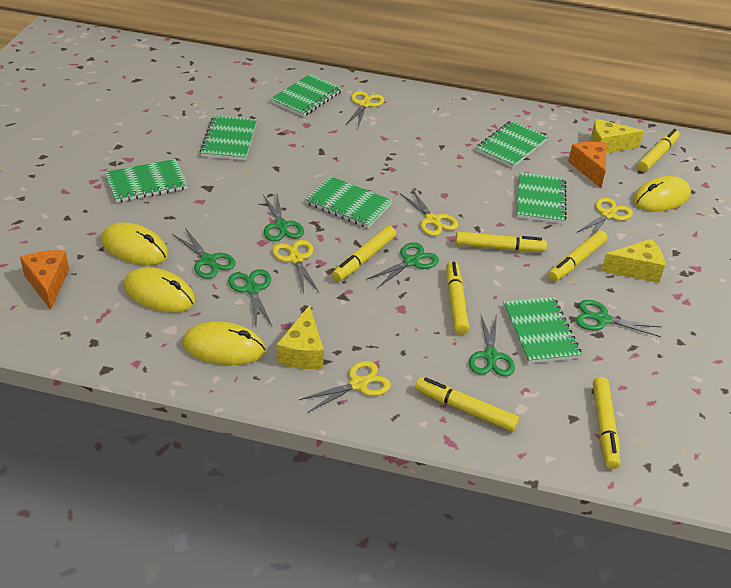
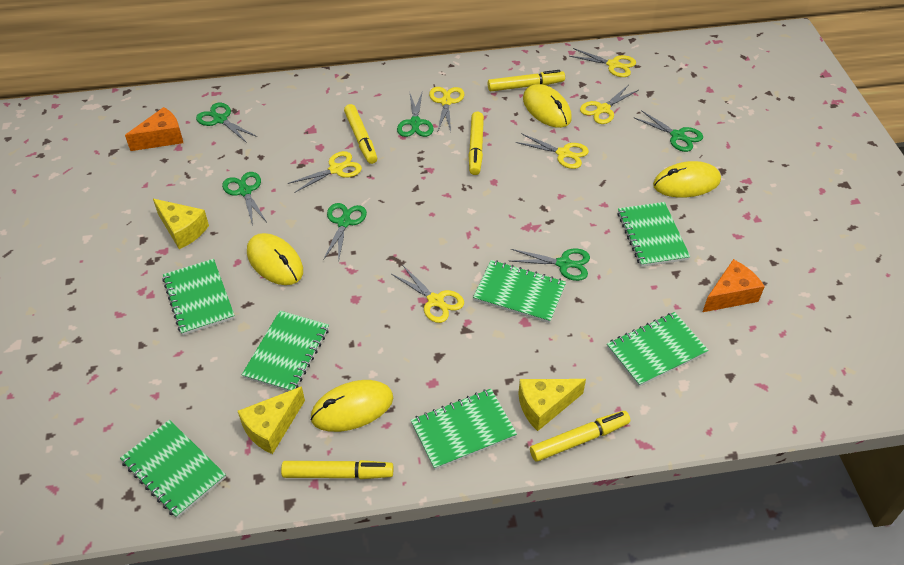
yellow marker: 7 -> 5
yellow scissors: 5 -> 6

